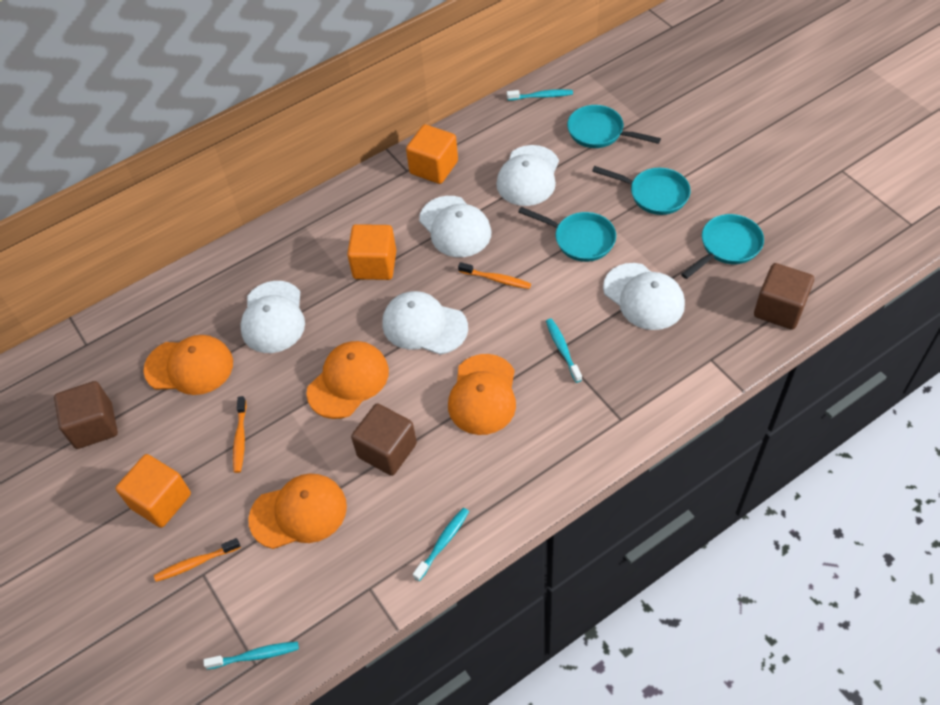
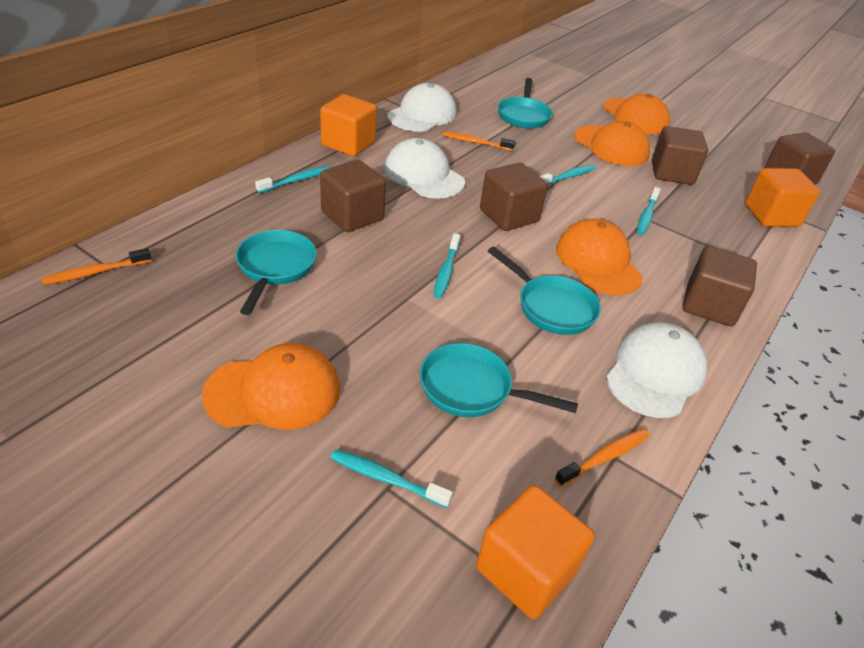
brown cube: 3 -> 5
turquoise toothbrush: 4 -> 5
white cap: 5 -> 3

